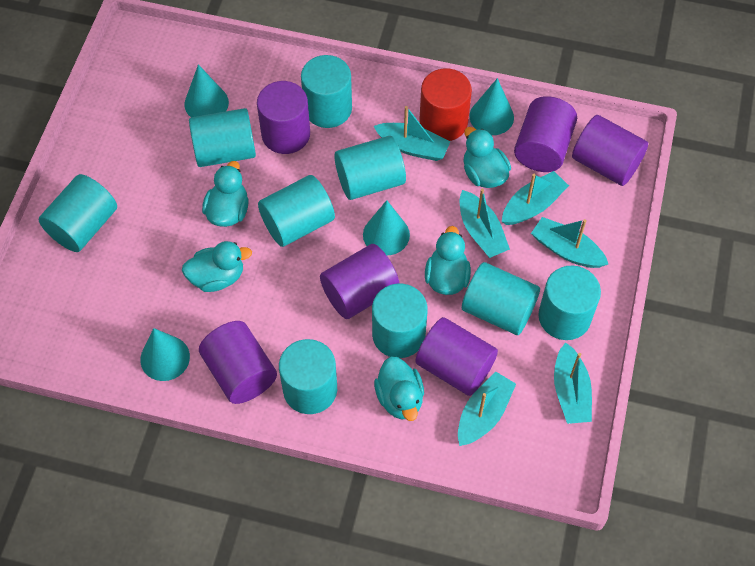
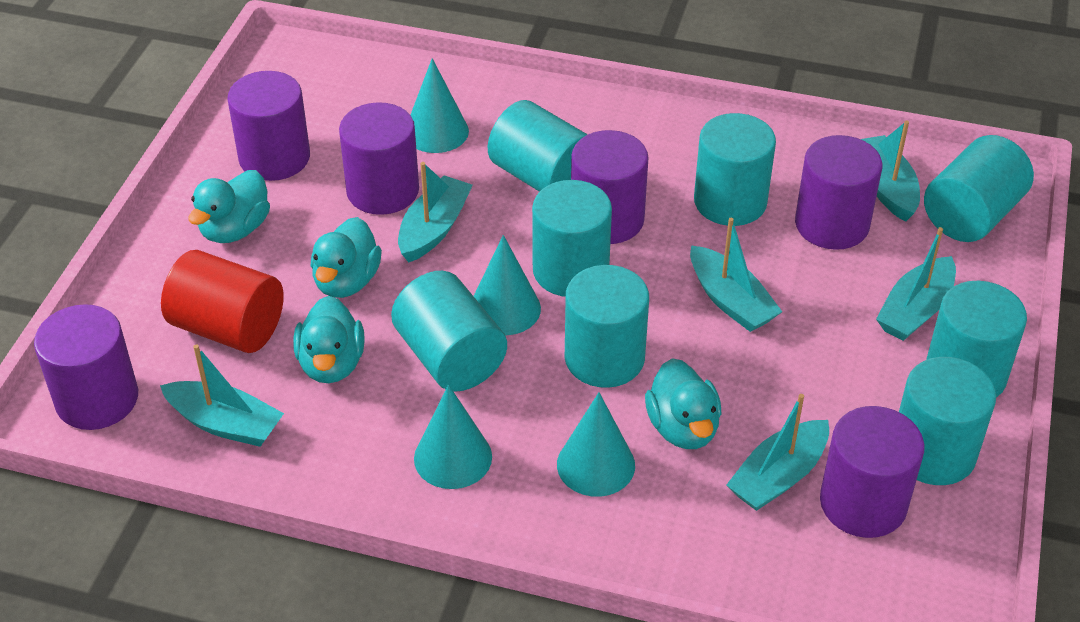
turquoise cylinder: 9 -> 8
turquoise duck: 5 -> 4

